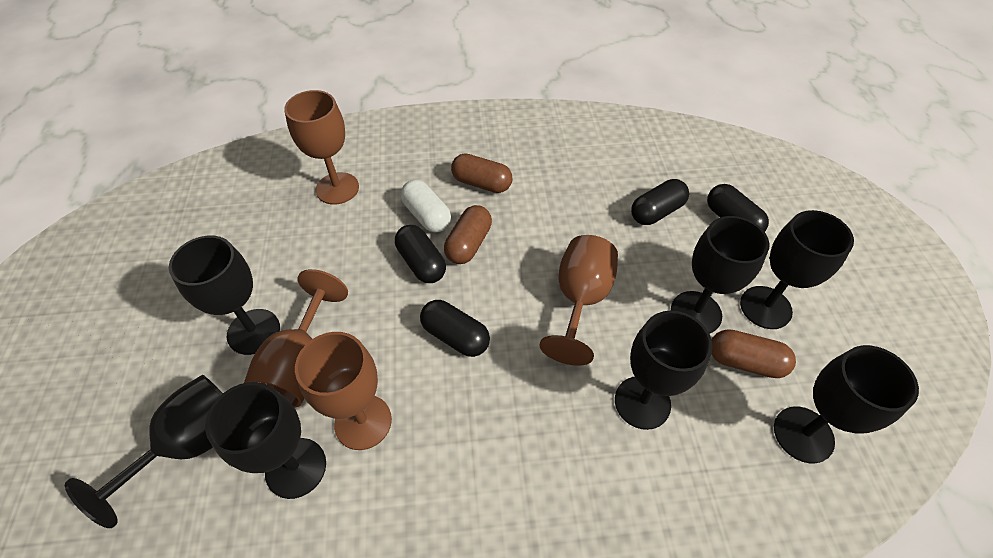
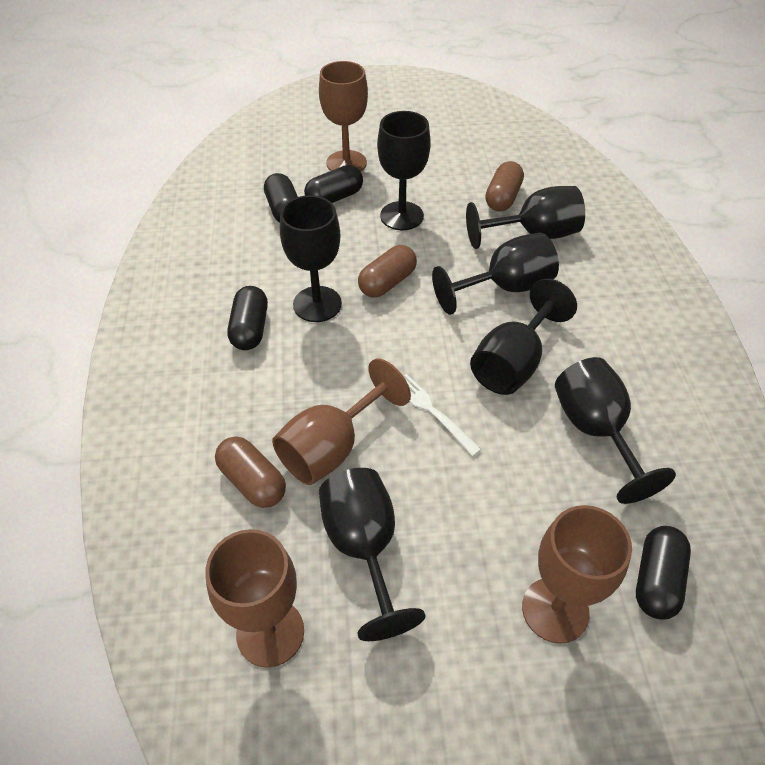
white capsule: 1 -> 0
white fork: 0 -> 1

